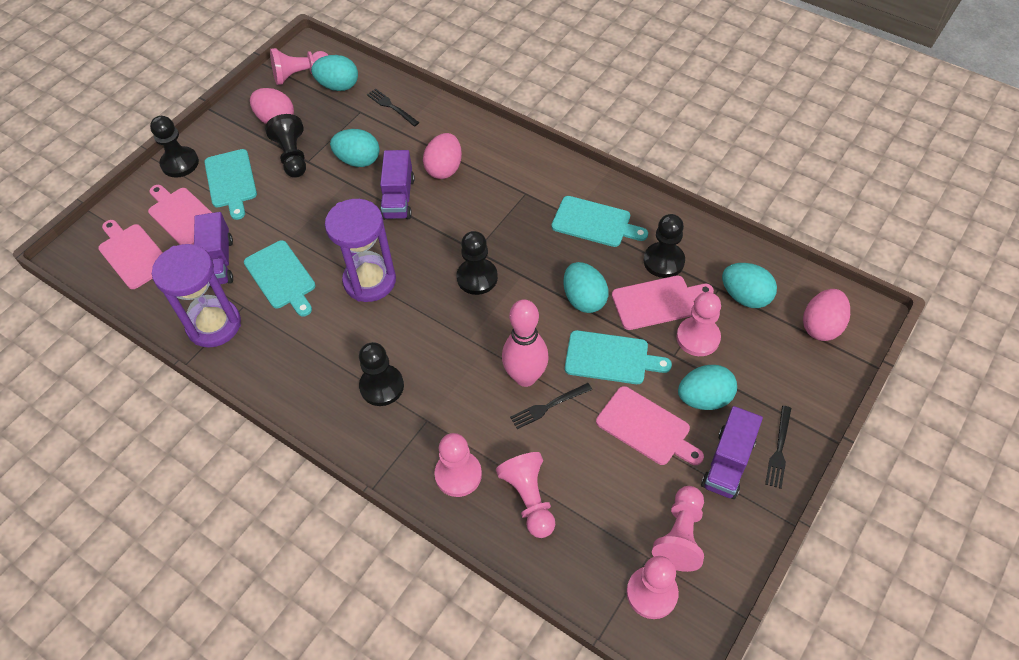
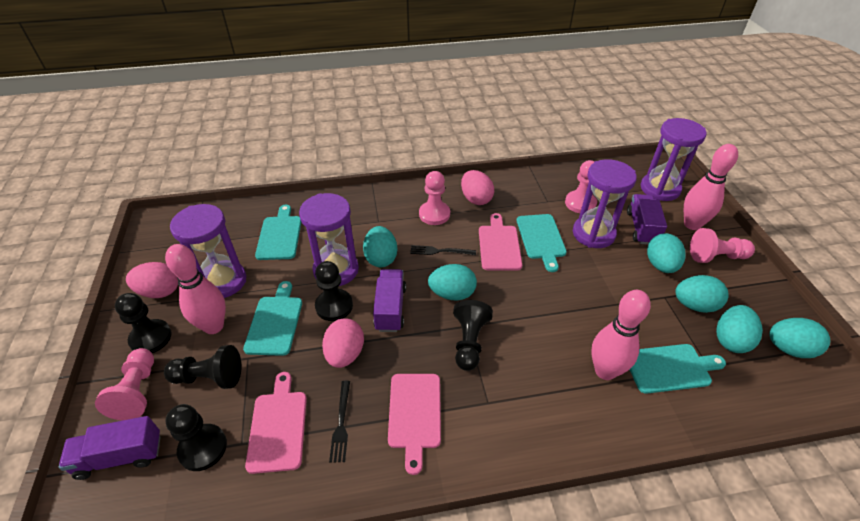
black fork: 3 -> 2
pink bowling pin: 1 -> 3
pink cutting board: 4 -> 3
pink pawn: 6 -> 4
purple hourglass: 2 -> 4
turquoise egg: 5 -> 6

